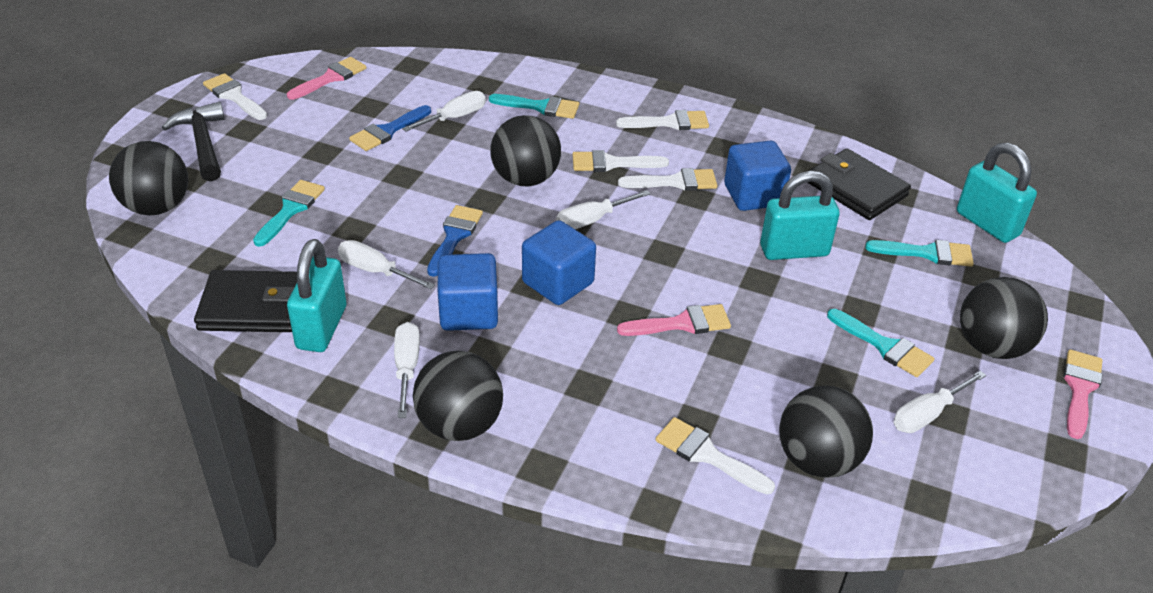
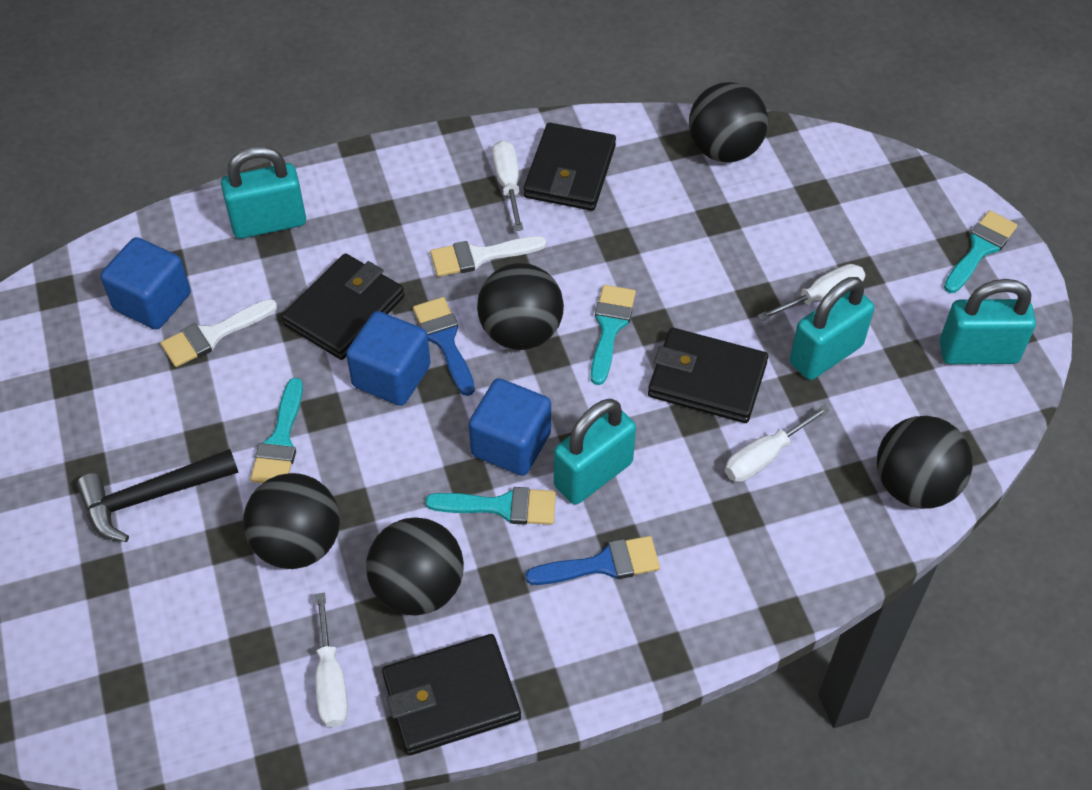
black wallet: 2 -> 4
pink brush: 3 -> 0
turquoise padlock: 3 -> 4
white brush: 5 -> 2
white screwdriver: 5 -> 4

